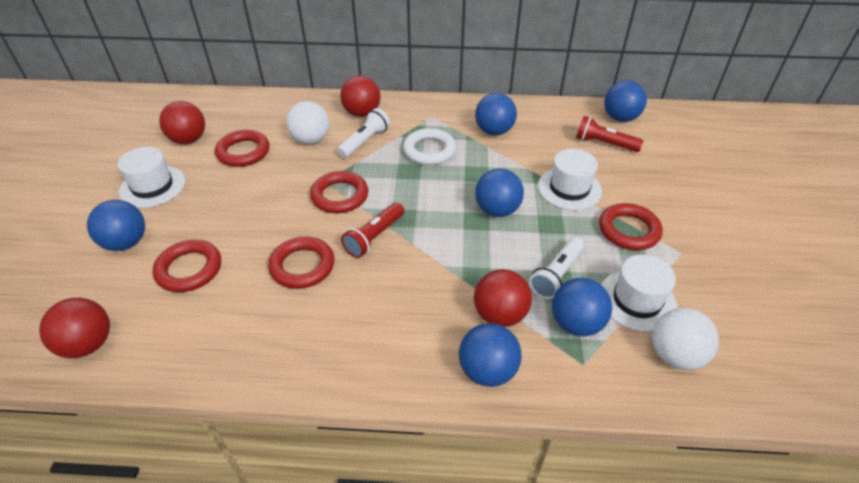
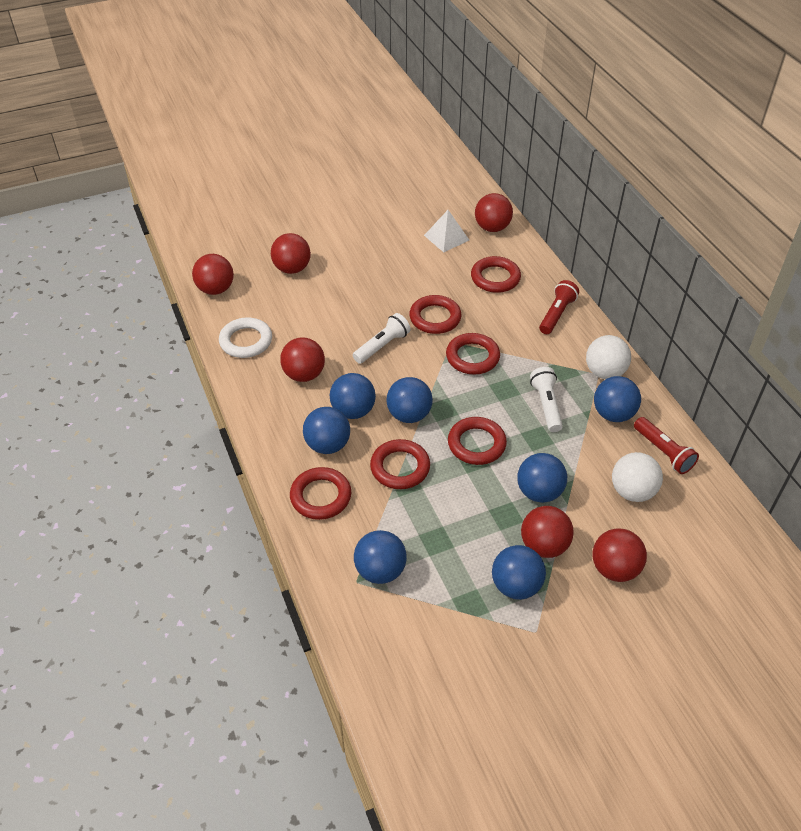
blue ball: 6 -> 7
red ball: 4 -> 6
red ring: 5 -> 6
white hat: 3 -> 0
white pyramid: 0 -> 1

